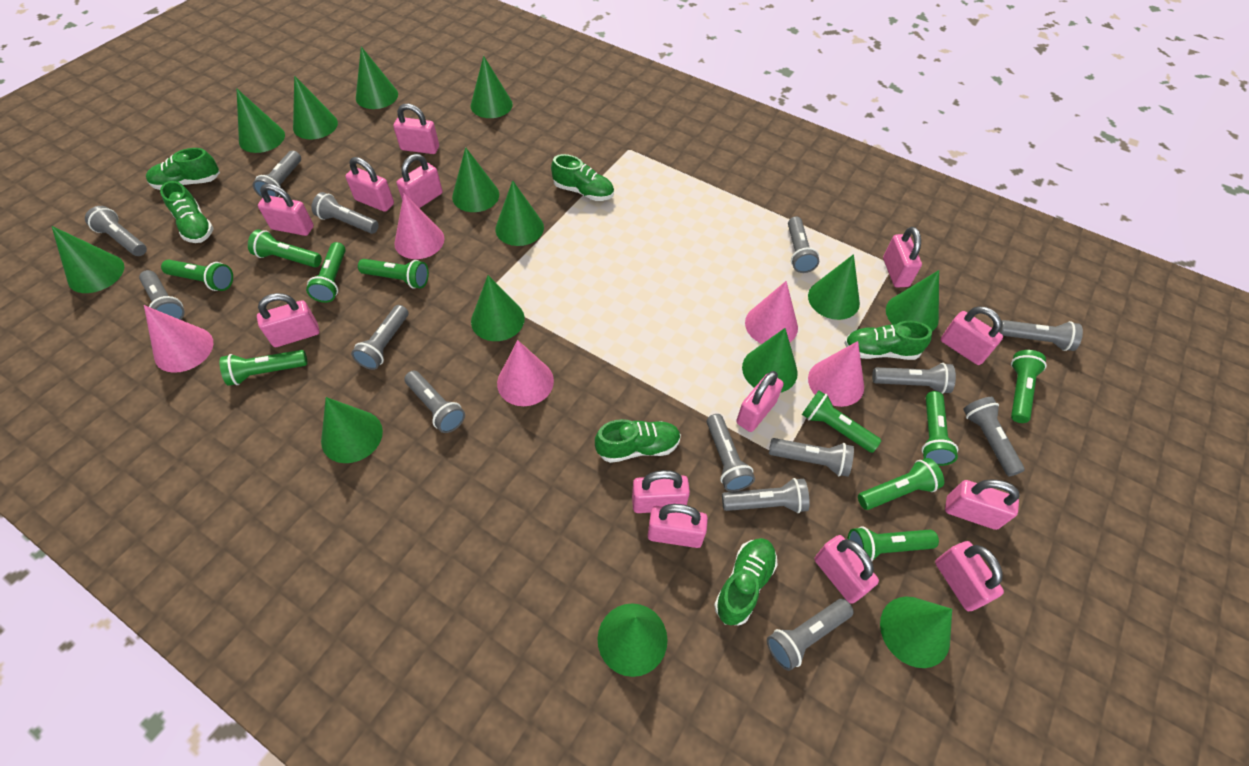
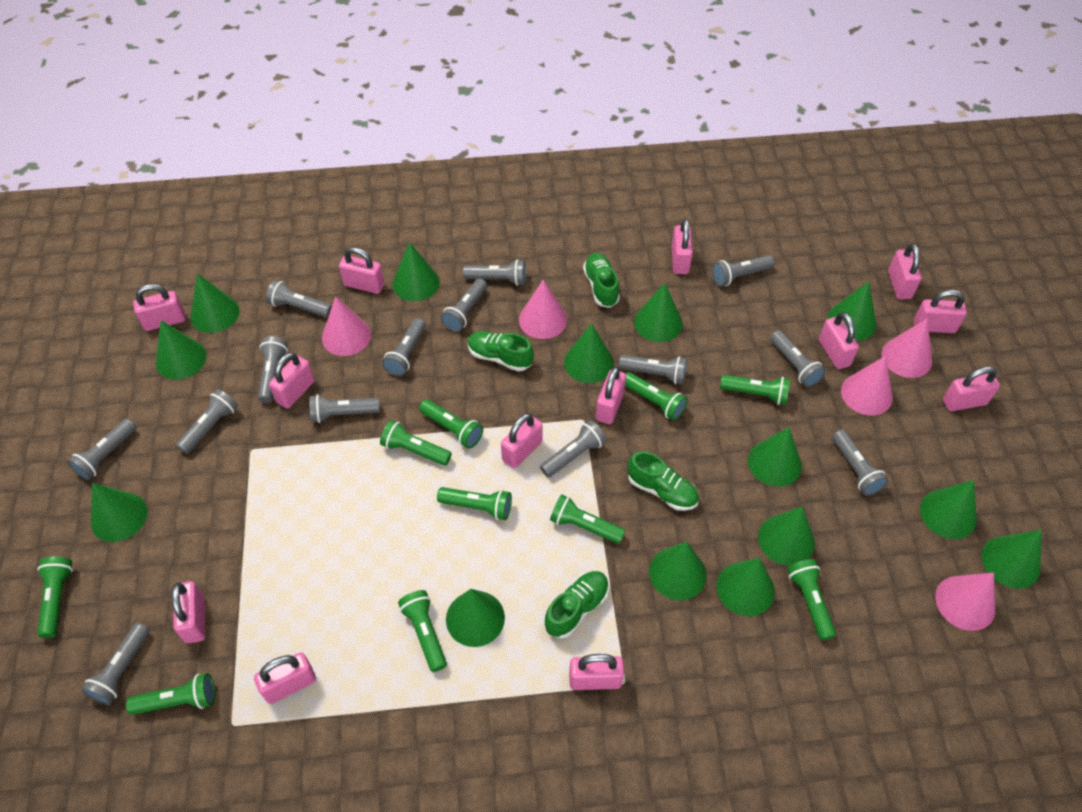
green shoe: 6 -> 4

